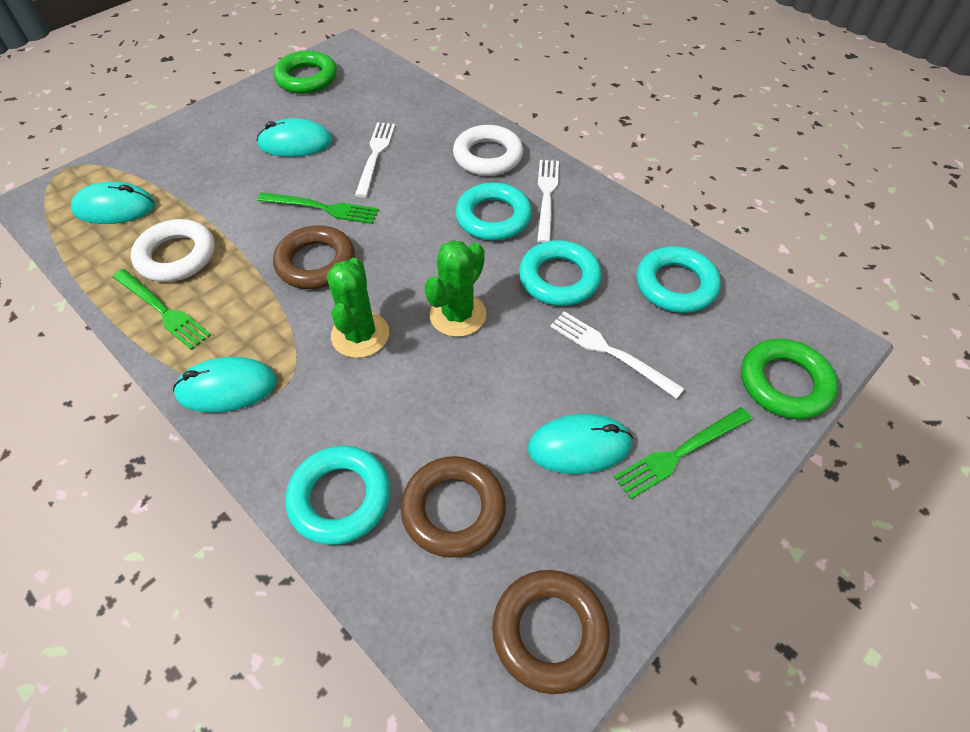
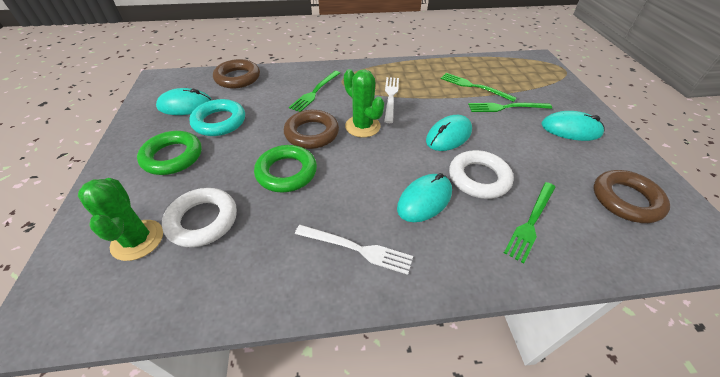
green fork: 3 -> 4
turquoise ring: 4 -> 1
white fork: 3 -> 2

